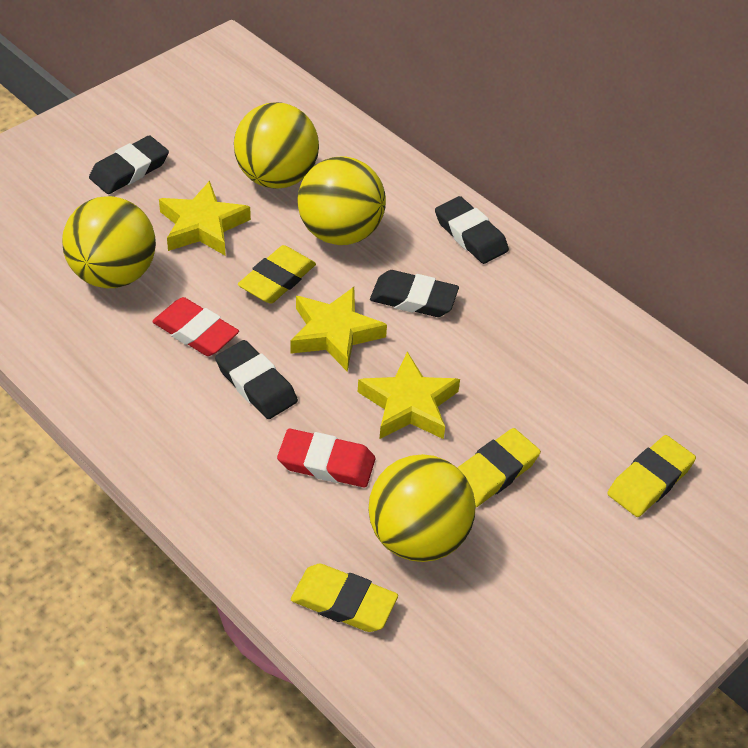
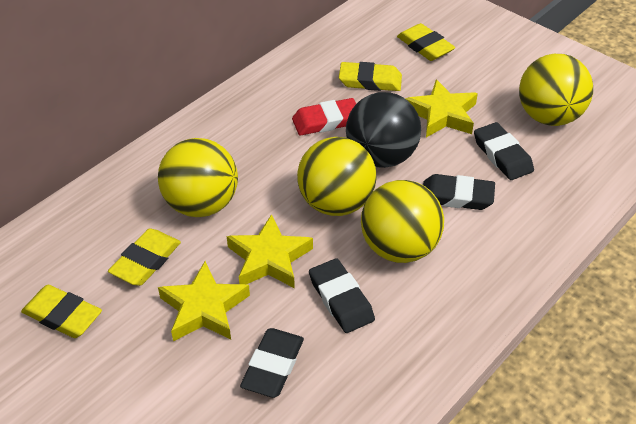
black ball: 0 -> 1
red eraser: 2 -> 1

